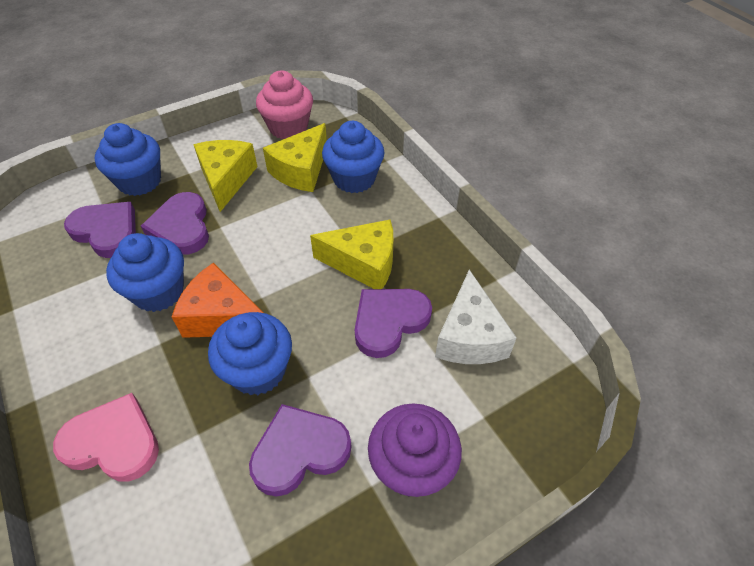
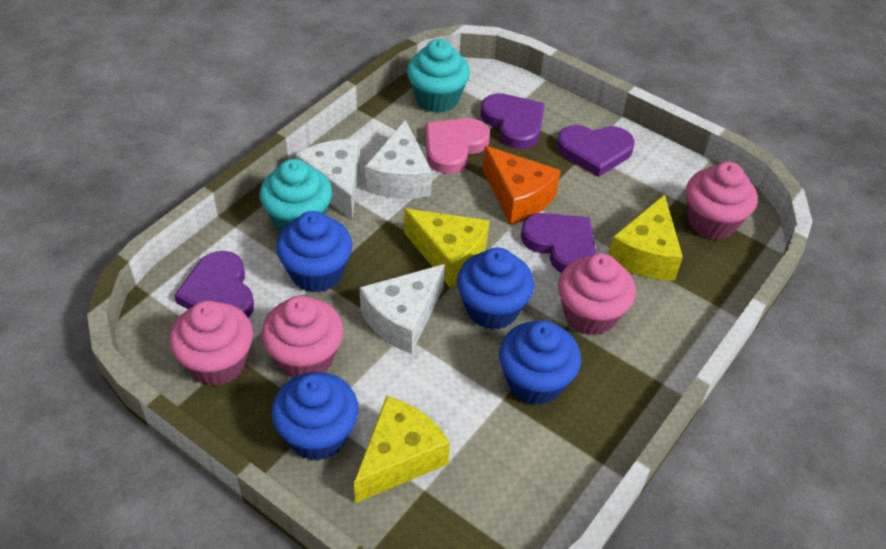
pink cupcake: 1 -> 4
purple cupcake: 1 -> 0
turquoise cupcake: 0 -> 2
white cheese: 1 -> 3

